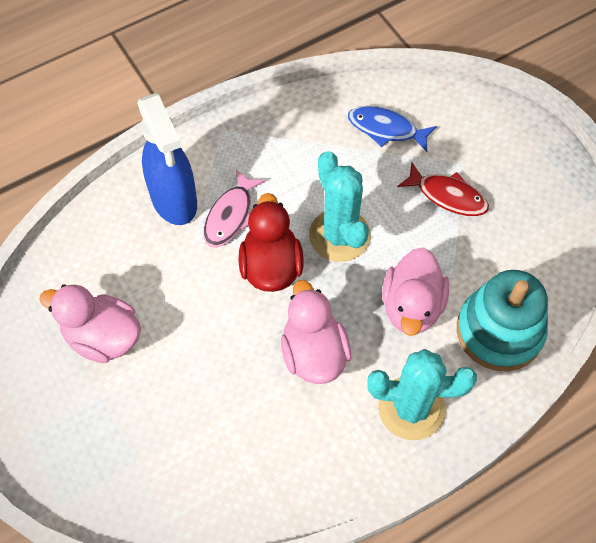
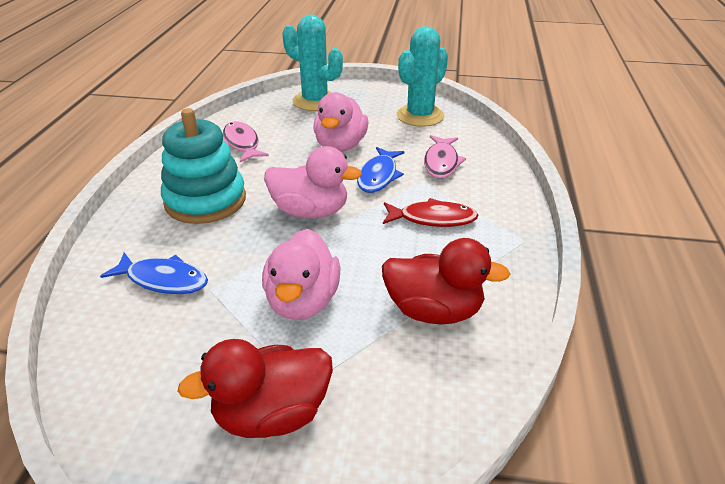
blue fish: 1 -> 2
blue spray bottle: 1 -> 0
pink fish: 1 -> 2
red duck: 1 -> 2

